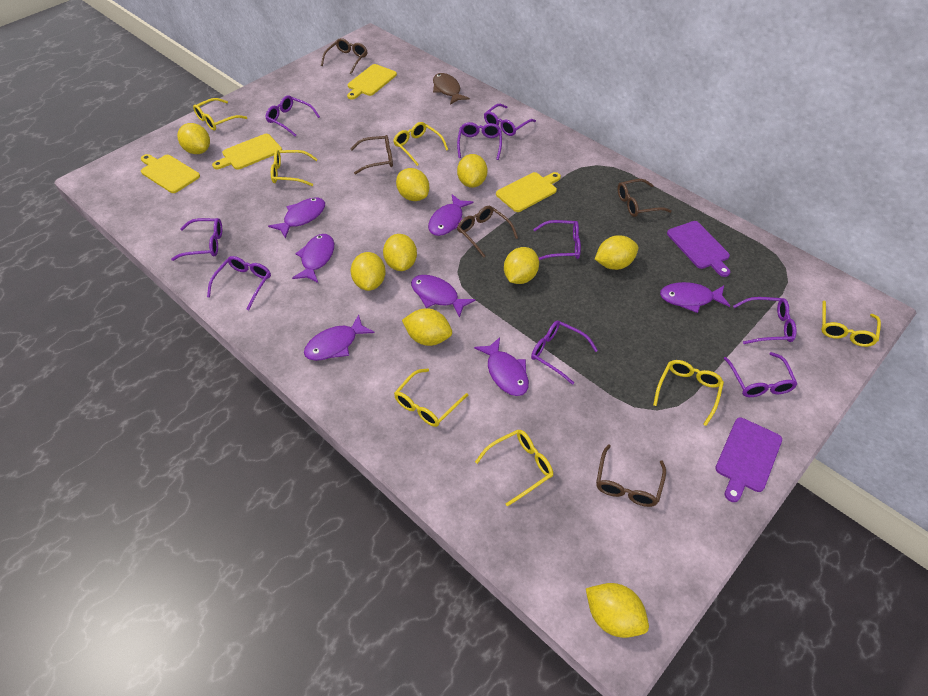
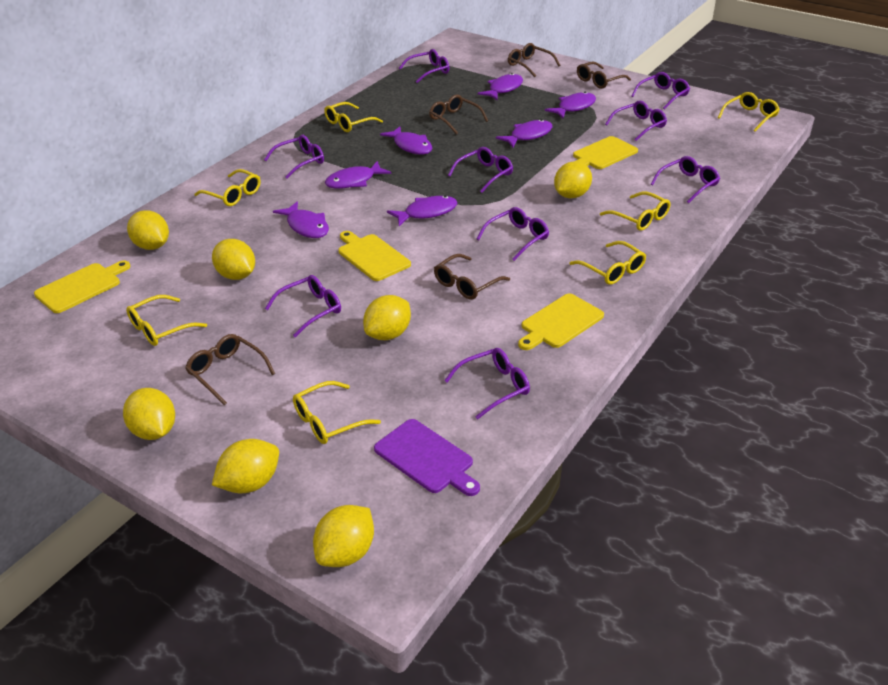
brown fish: 1 -> 0
purple cutting board: 2 -> 1
yellow lemon: 9 -> 7

